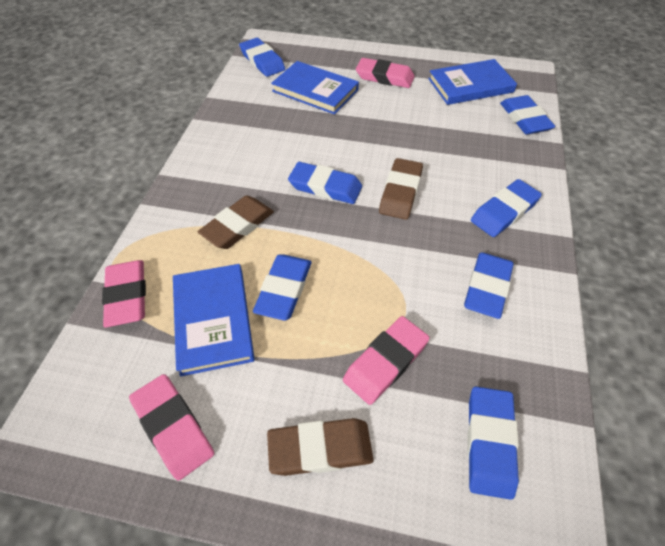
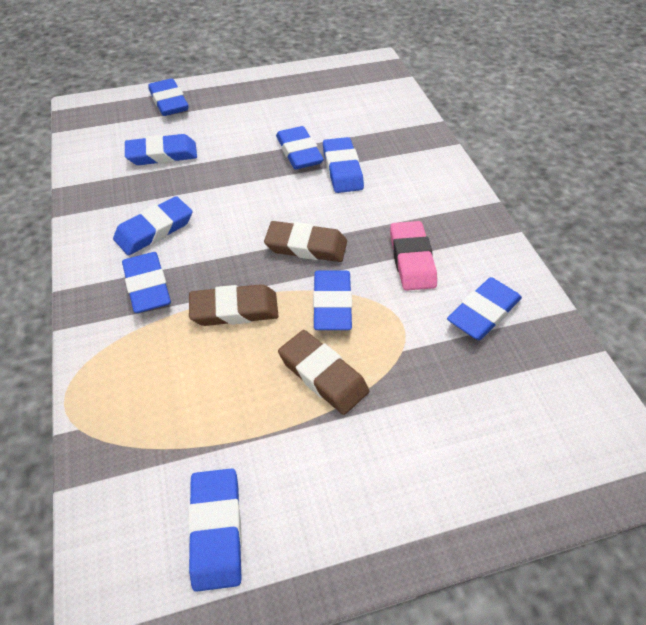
blue book: 3 -> 0
blue eraser: 7 -> 9
pink eraser: 4 -> 1

